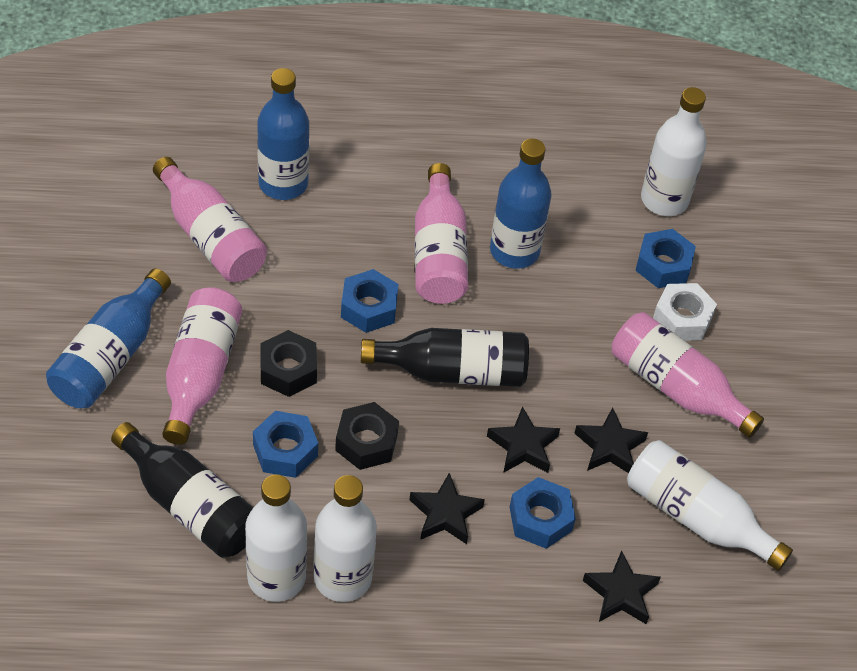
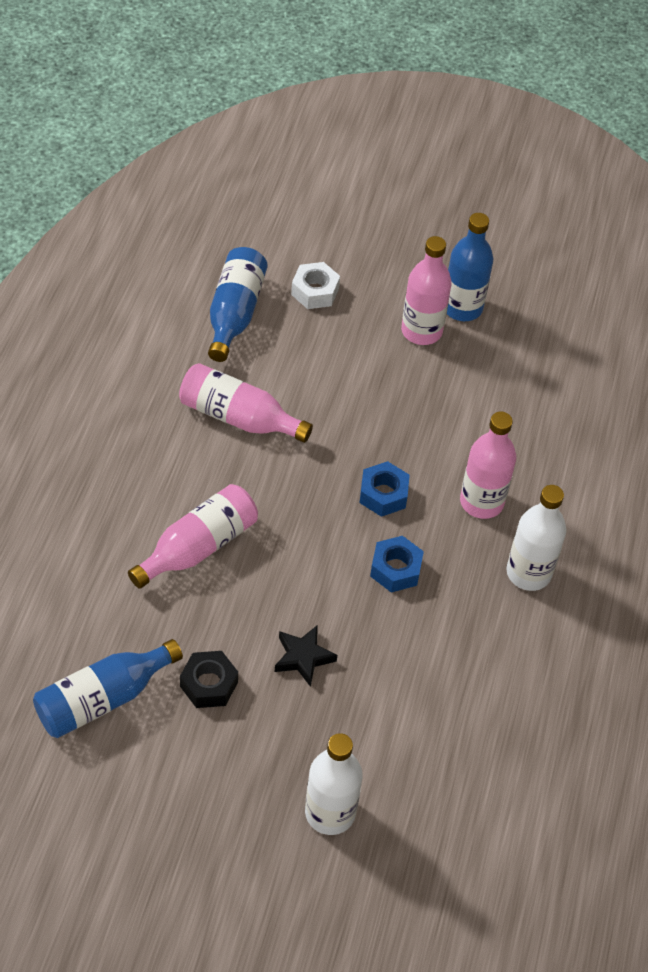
black bottle: 2 -> 0
black nut: 2 -> 1
black star: 4 -> 1
blue nut: 4 -> 2
white bottle: 4 -> 2

